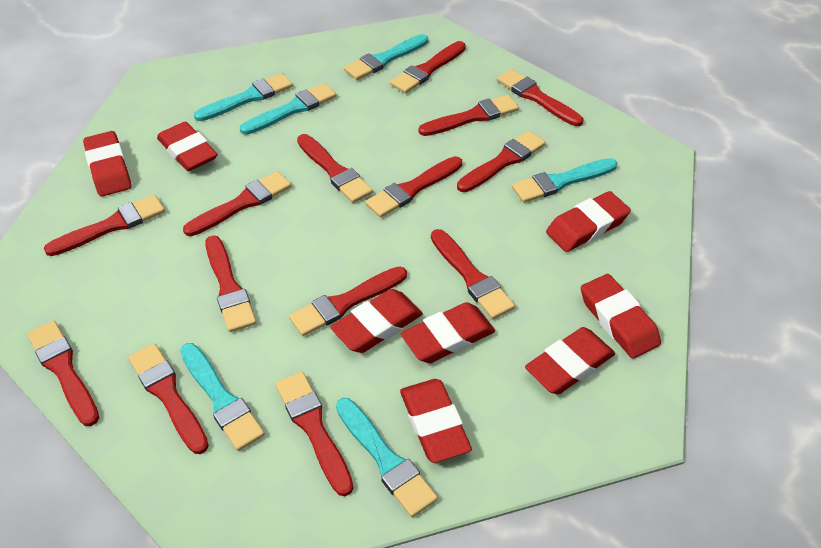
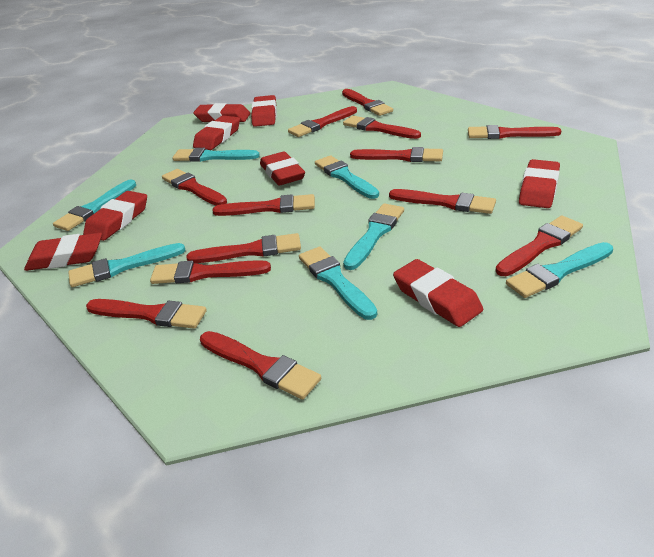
red brush: 14 -> 13
turquoise brush: 6 -> 7

